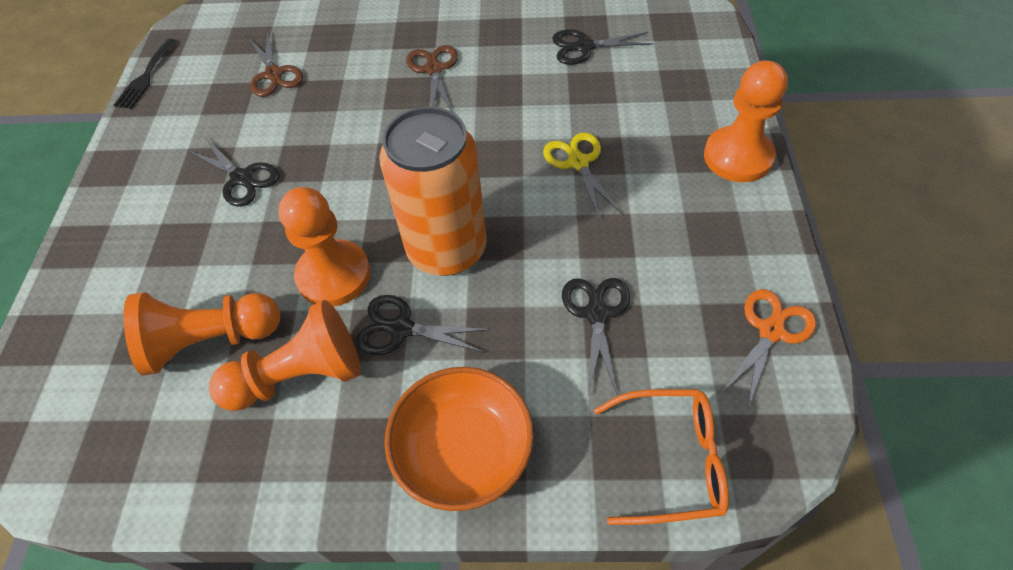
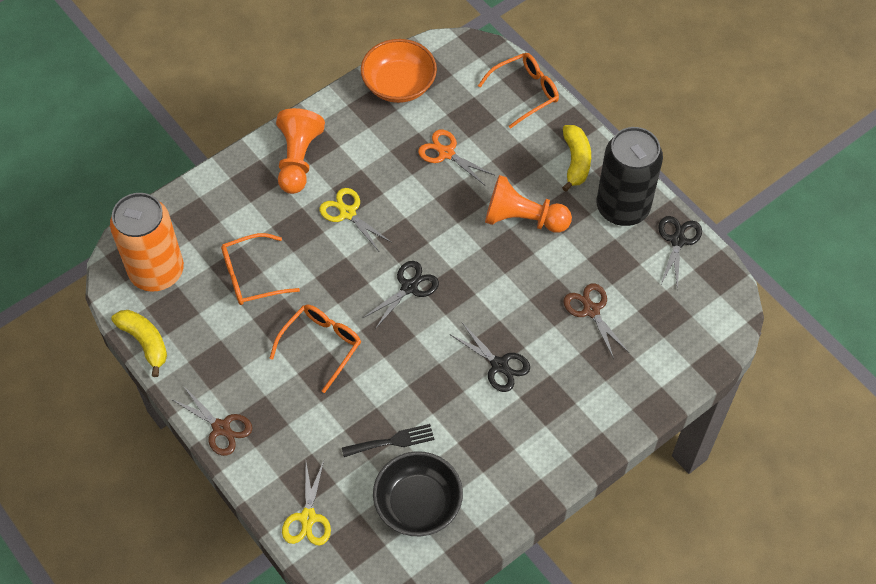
black bowl: 0 -> 1
black can: 0 -> 1
black scissors: 4 -> 3
orange glasses: 1 -> 3
orange pawn: 4 -> 2
yellow banana: 0 -> 2
yellow scissors: 1 -> 2

